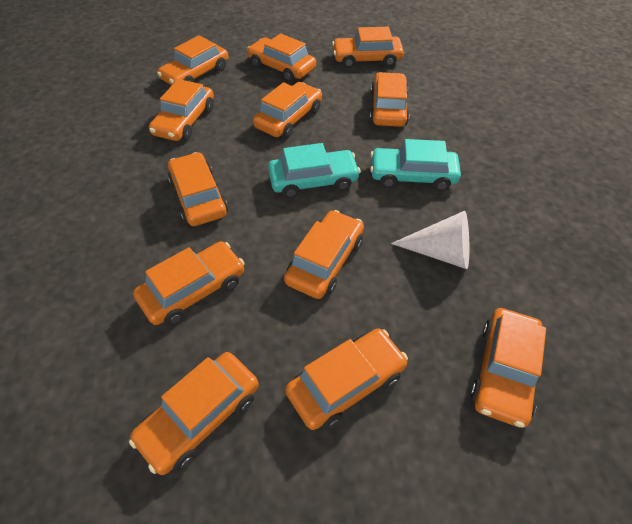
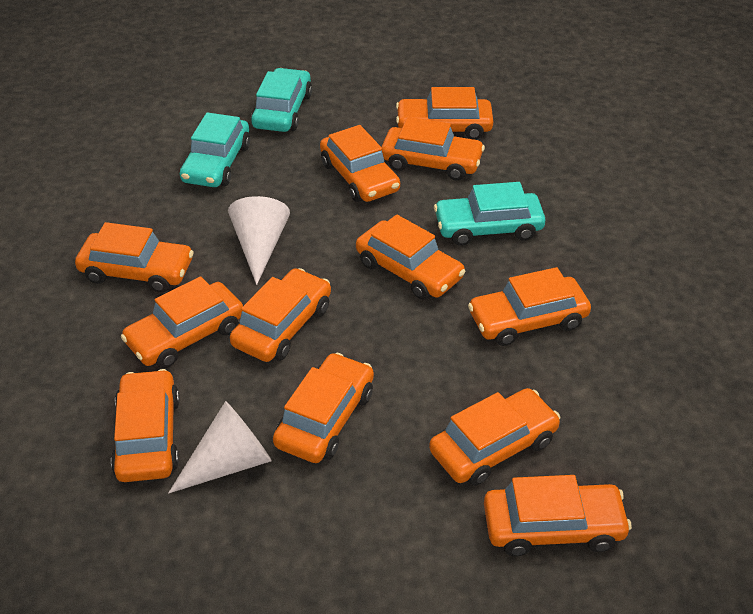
turquoise car: 2 -> 3
white cone: 1 -> 2

